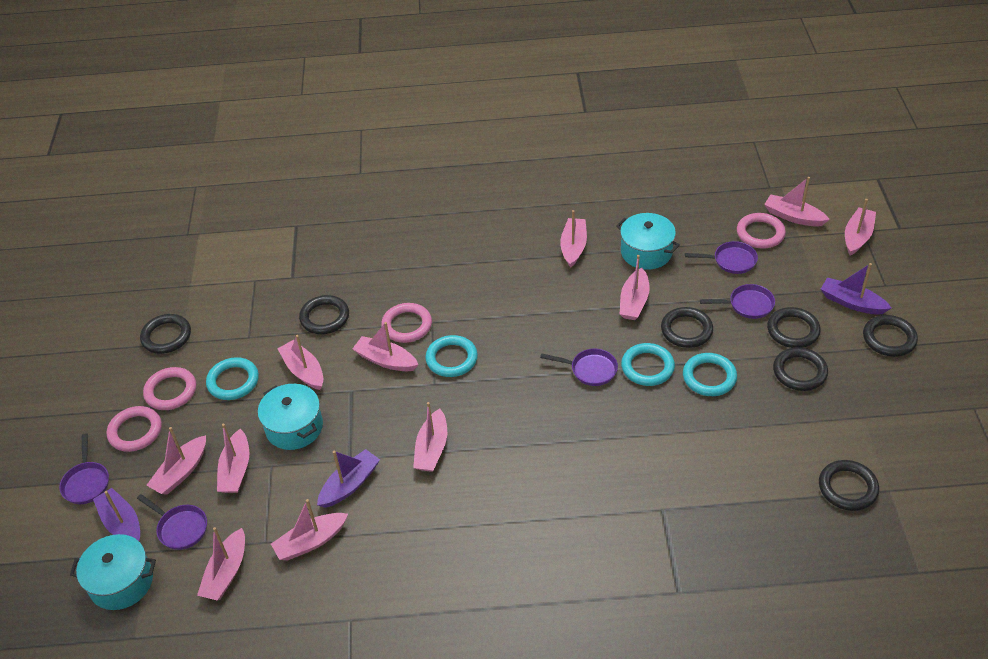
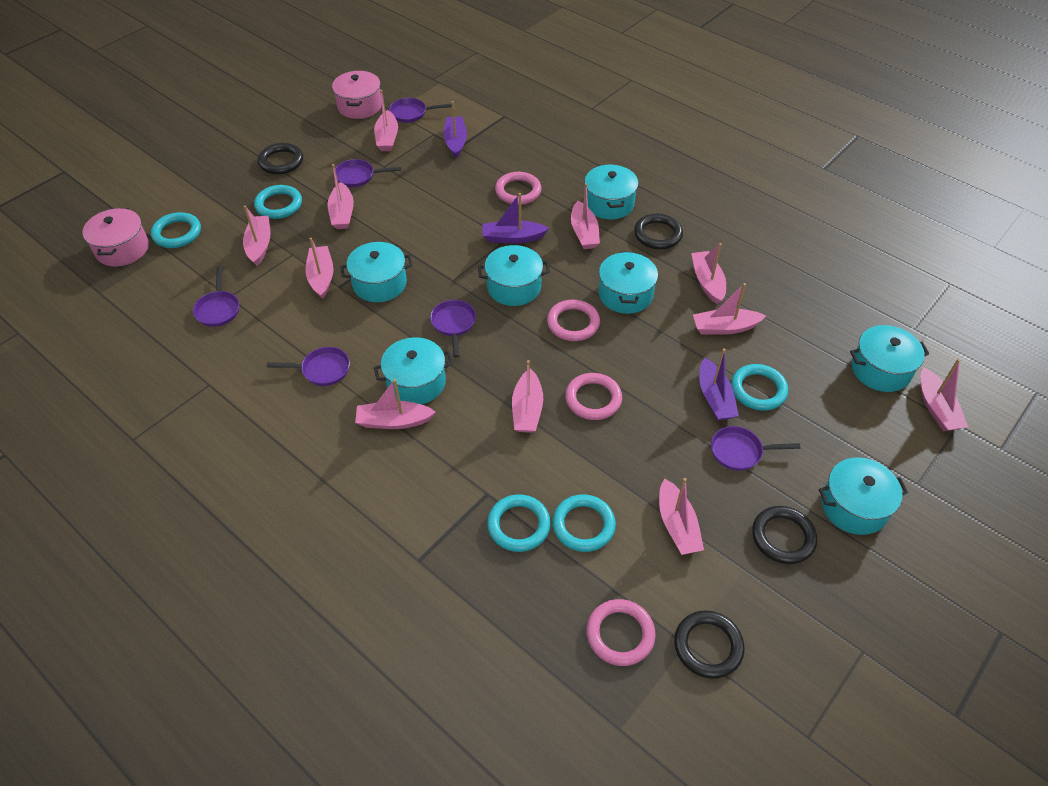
black ring: 7 -> 4
pink pot: 0 -> 2
purple pan: 5 -> 6
turquoise pot: 3 -> 7
turquoise ring: 4 -> 5

